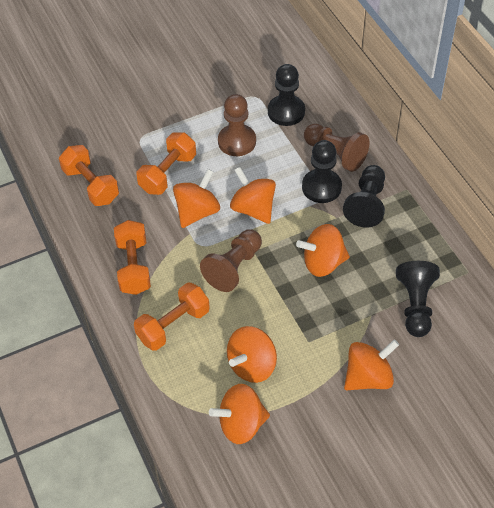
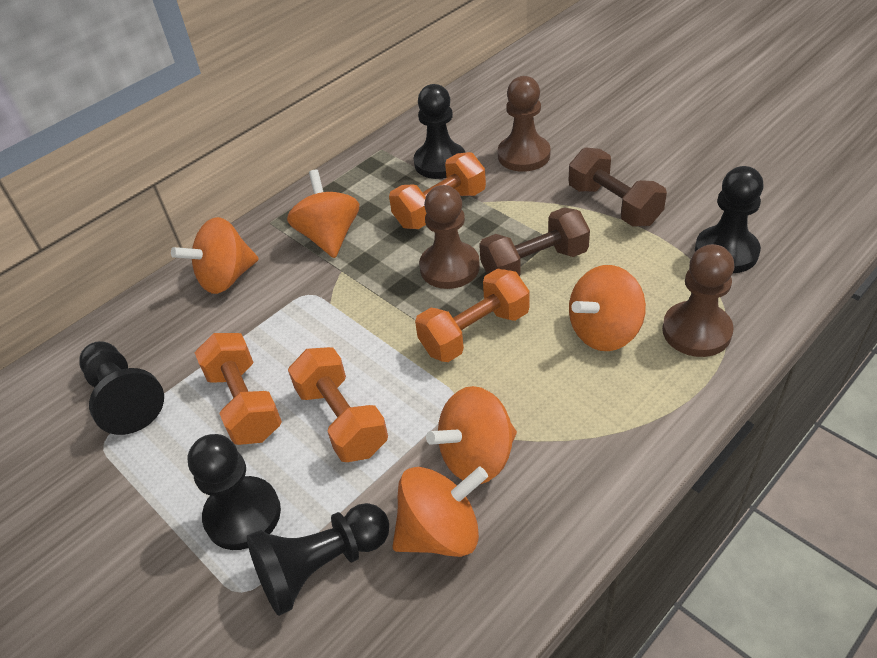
black pawn: 4 -> 5
brown dumbbell: 0 -> 2
orange spinning top: 6 -> 5

